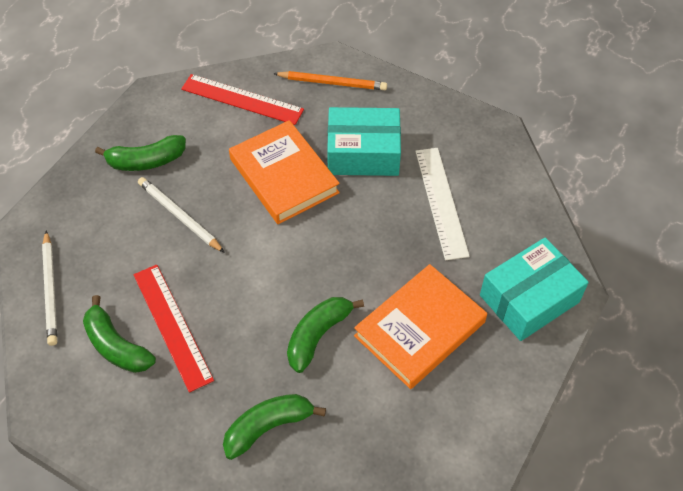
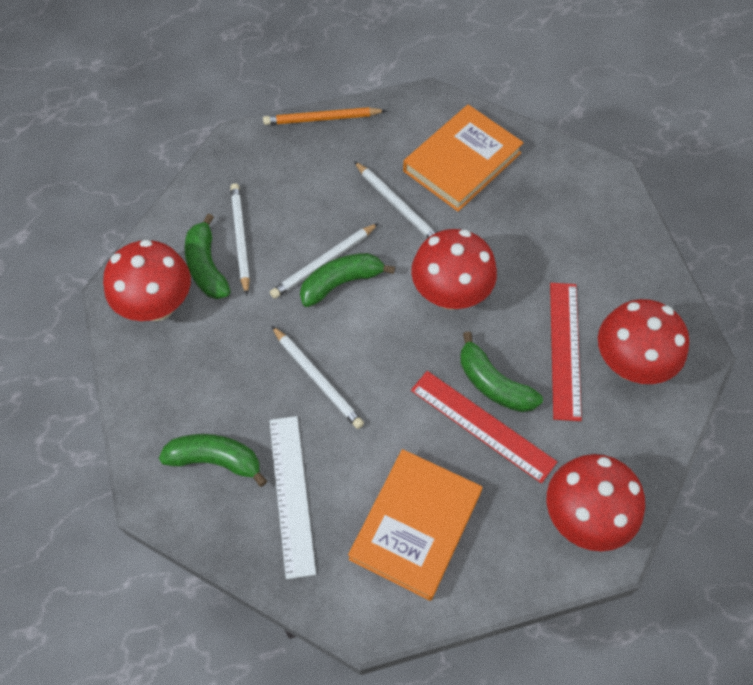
red mushroom: 0 -> 4
turquoise box: 2 -> 0
white pencil: 2 -> 4

